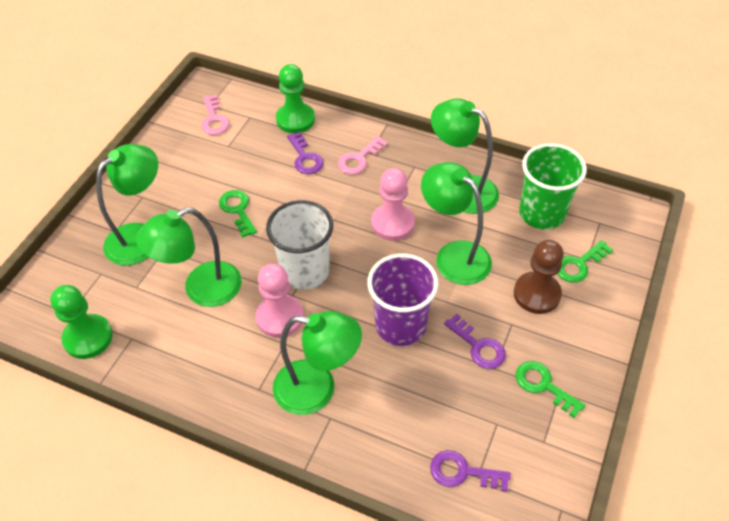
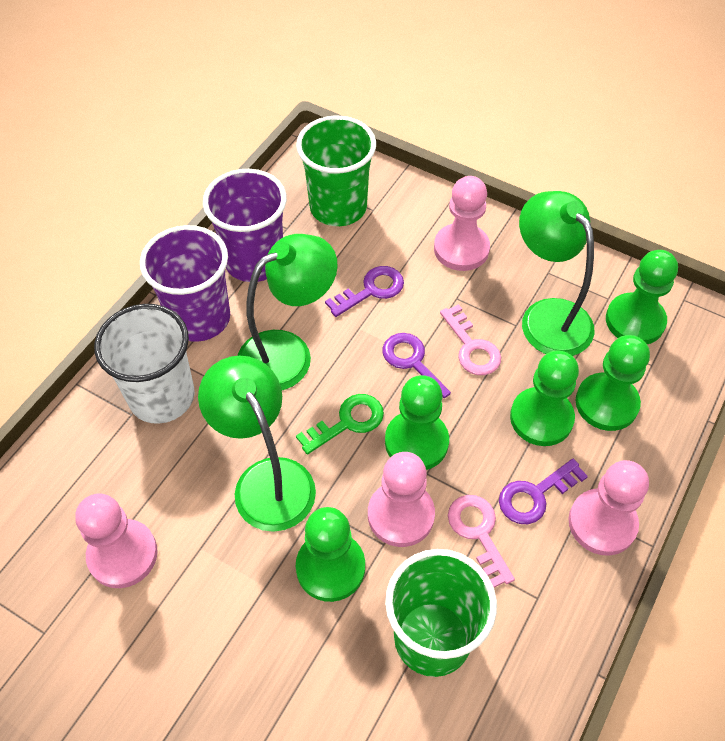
brown pawn: 1 -> 0
green cup: 1 -> 2
green key: 3 -> 1
green lamp: 5 -> 3
green pawn: 2 -> 5
pink pawn: 2 -> 4
purple cup: 1 -> 2

